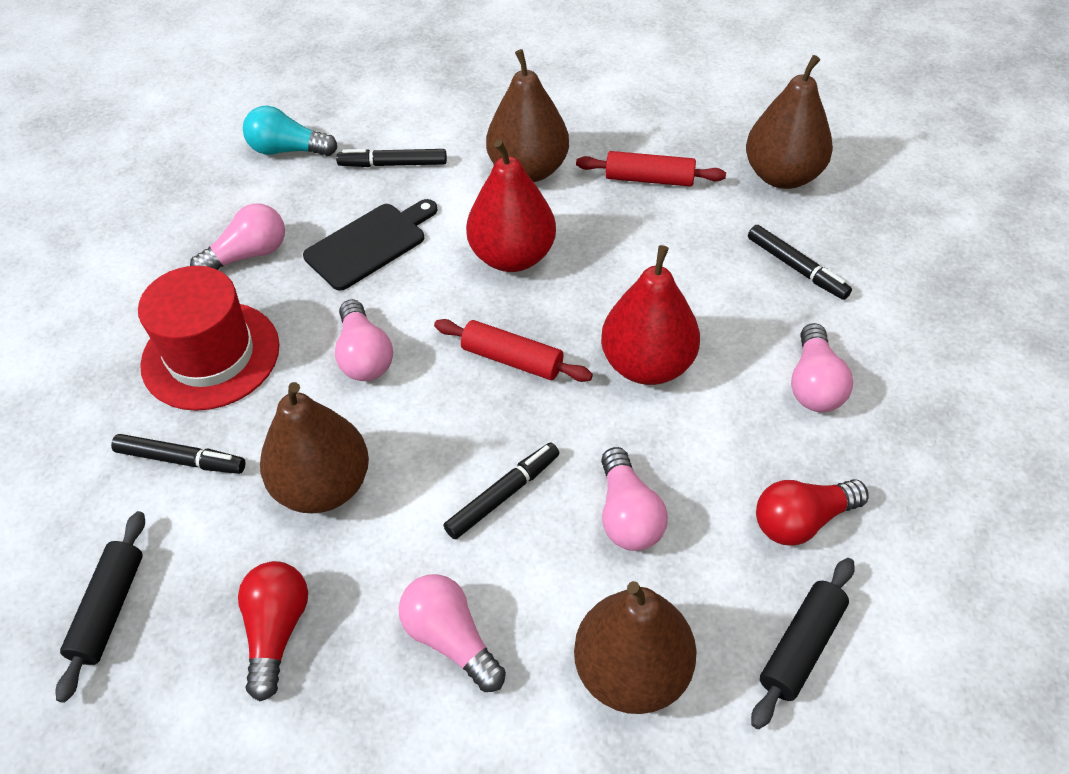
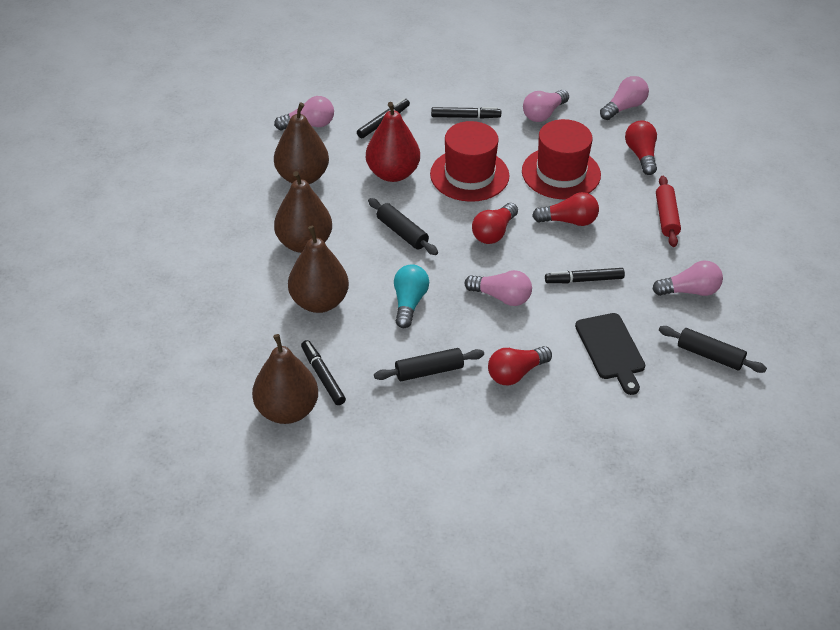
black rolling pin: 2 -> 3
red hat: 1 -> 2
red light bulb: 2 -> 4
red pear: 2 -> 1
red rolling pin: 2 -> 1

